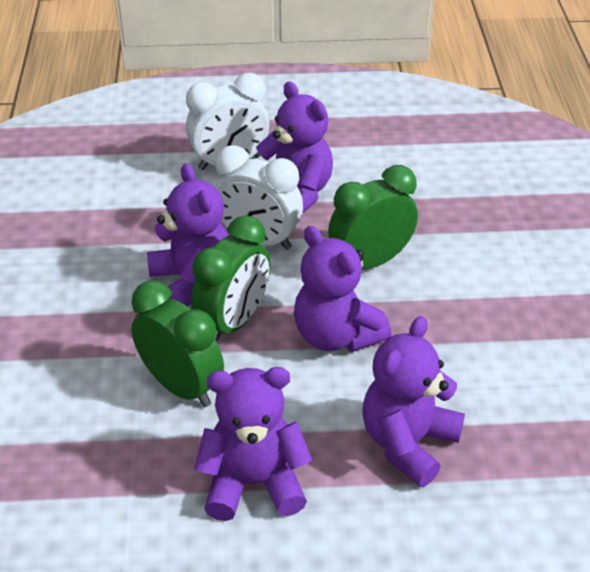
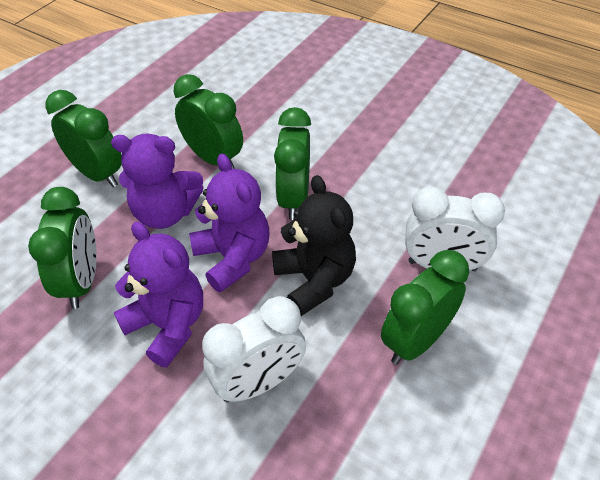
black teddy bear: 0 -> 1
green clock: 3 -> 5
purple teddy bear: 5 -> 3

